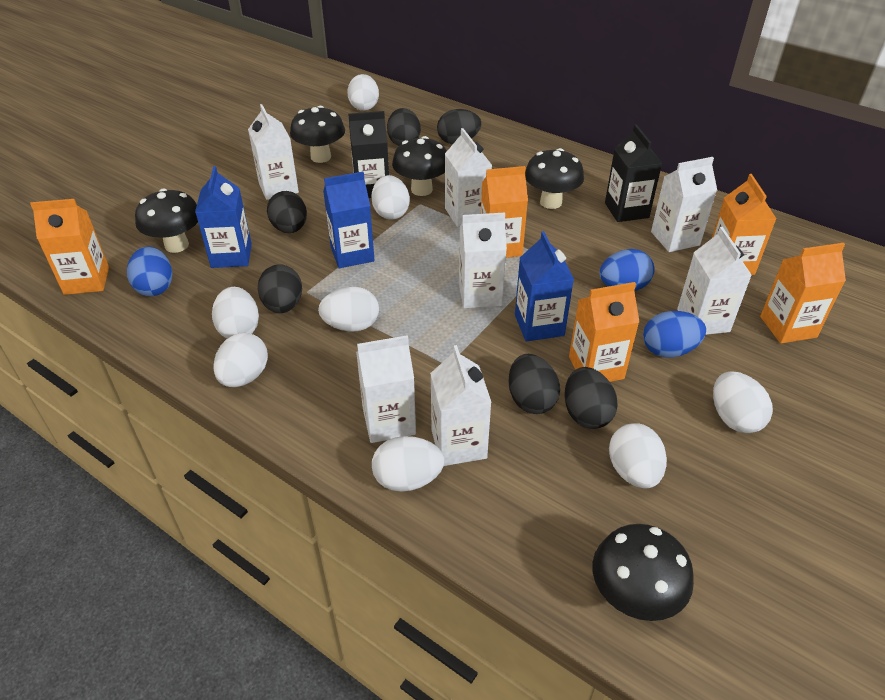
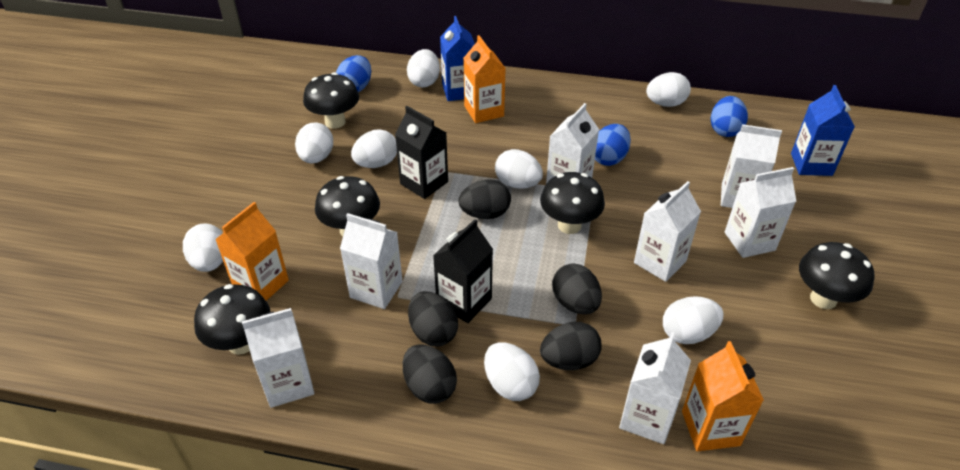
black egg: 6 -> 5
blue carton: 3 -> 2
orange carton: 5 -> 3

